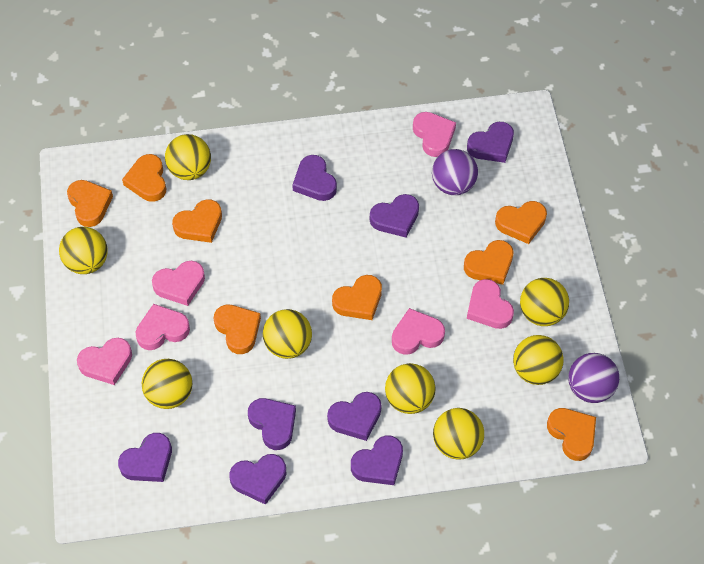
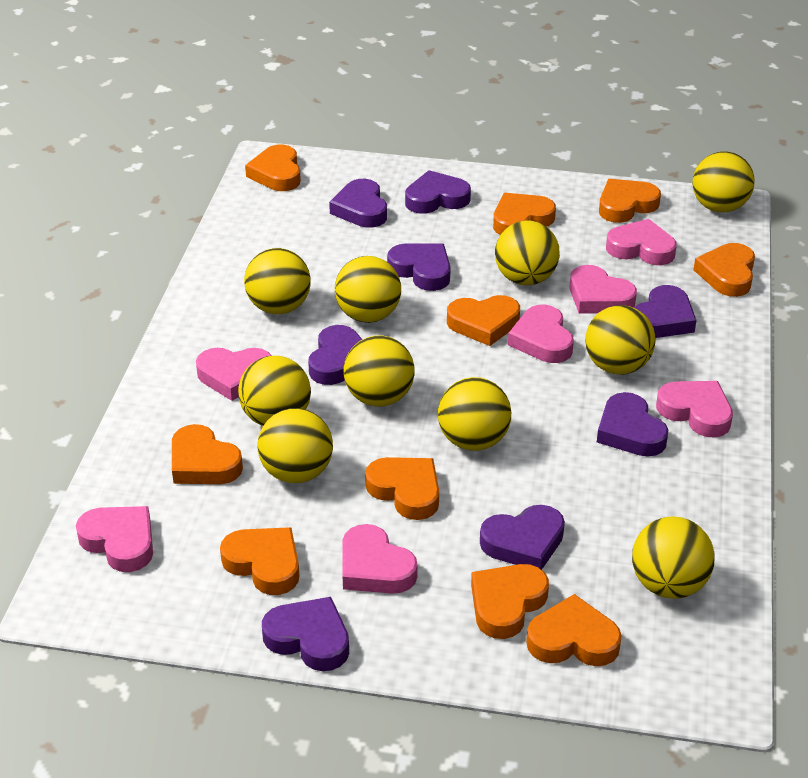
orange heart: 8 -> 10
pink heart: 6 -> 7
purple ball: 2 -> 0
yellow ball: 8 -> 10

